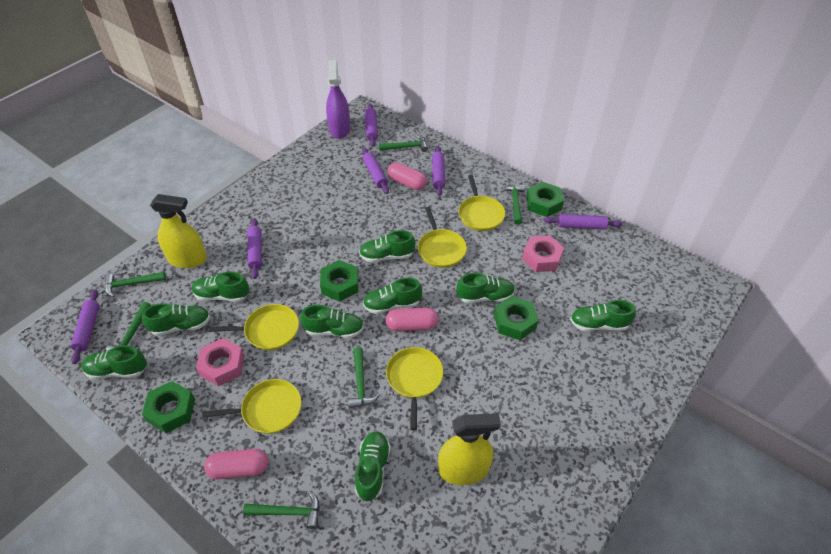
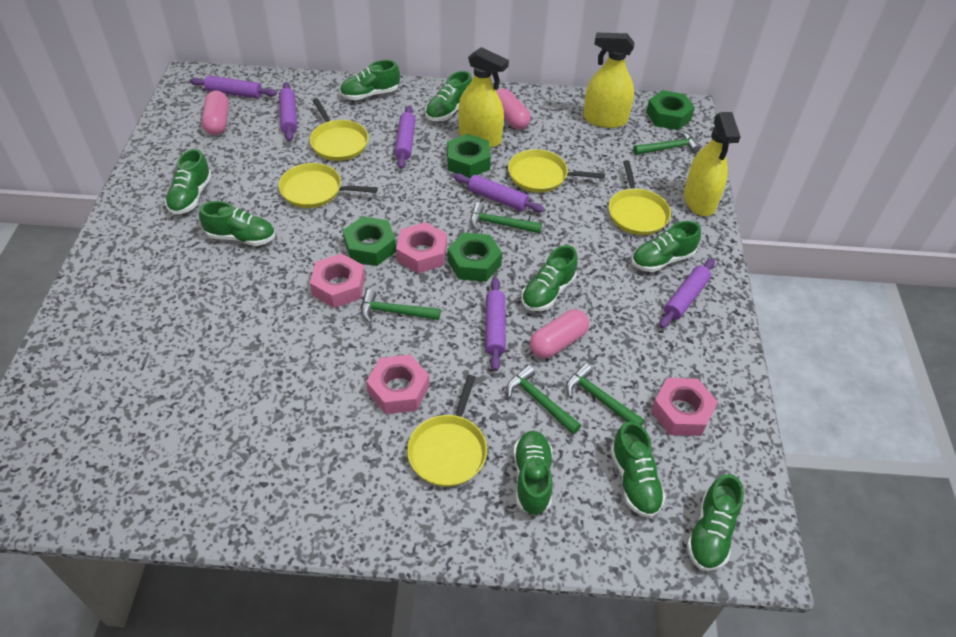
green hammer: 6 -> 5
pink nut: 2 -> 4
purple spray bottle: 1 -> 0
yellow spray bottle: 2 -> 3

